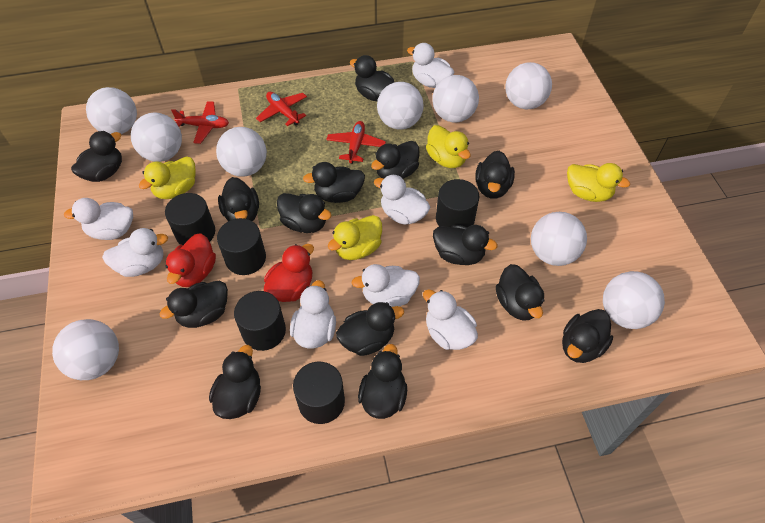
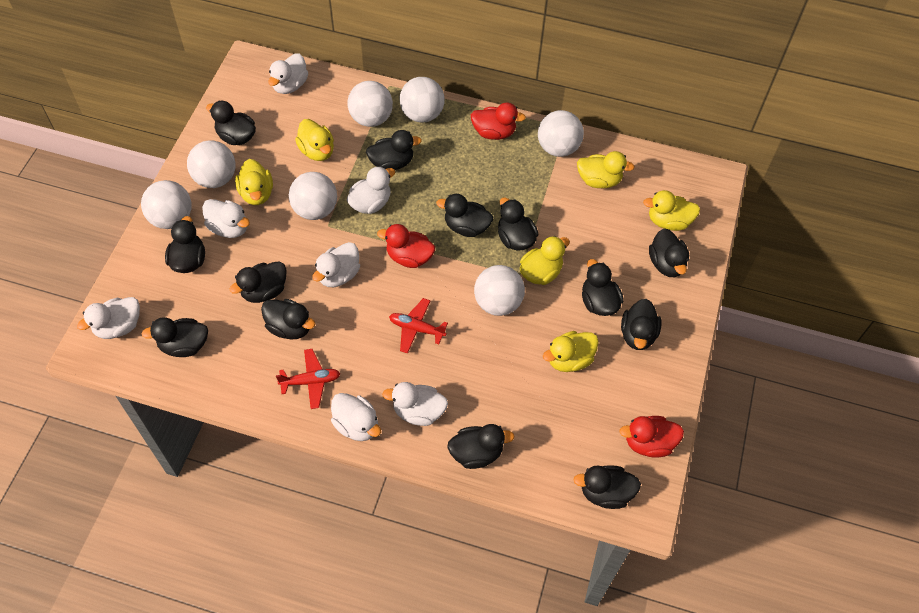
black cylinder: 5 -> 0
black duck: 14 -> 13
red duck: 2 -> 3
red plane: 3 -> 2
white ball: 9 -> 7
yellow duck: 4 -> 6

